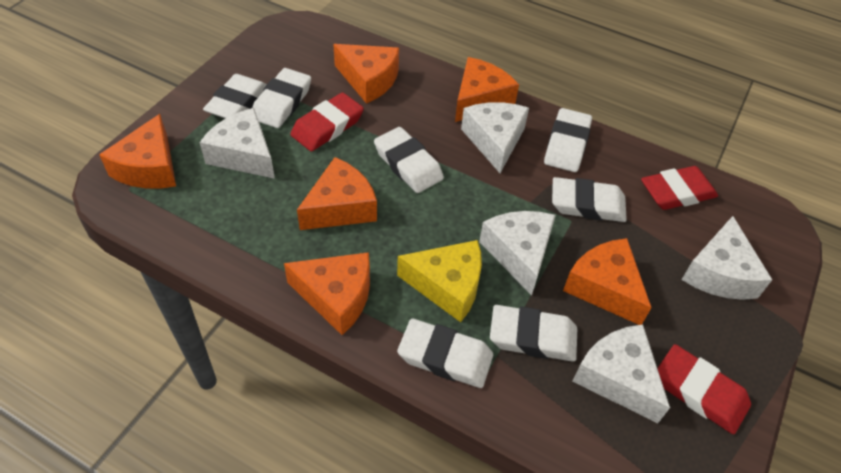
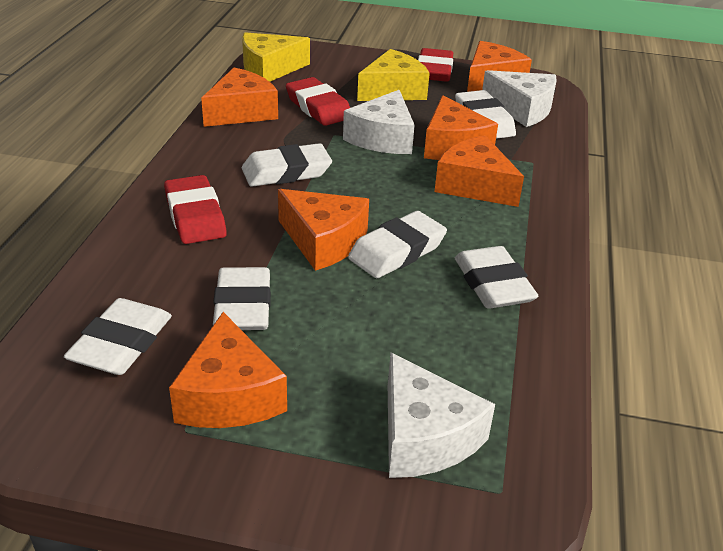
white cheese: 5 -> 3
white eraser: 7 -> 6
yellow cheese: 1 -> 2

